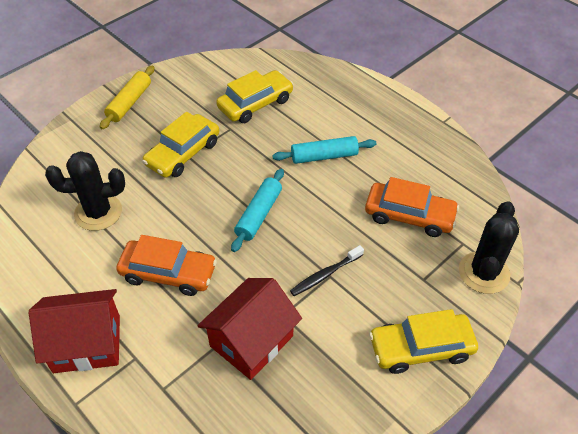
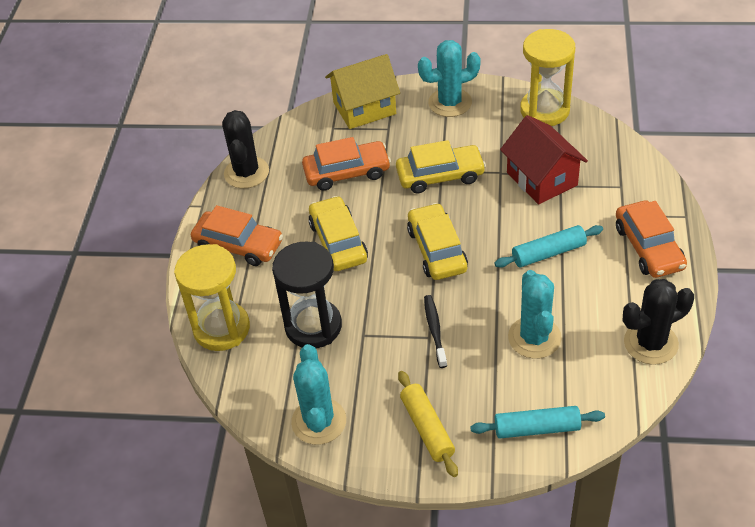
black hourglass: 0 -> 1
orange car: 2 -> 3
red house: 2 -> 1
turquoise cactus: 0 -> 3
yellow hourglass: 0 -> 2
yellow house: 0 -> 1

